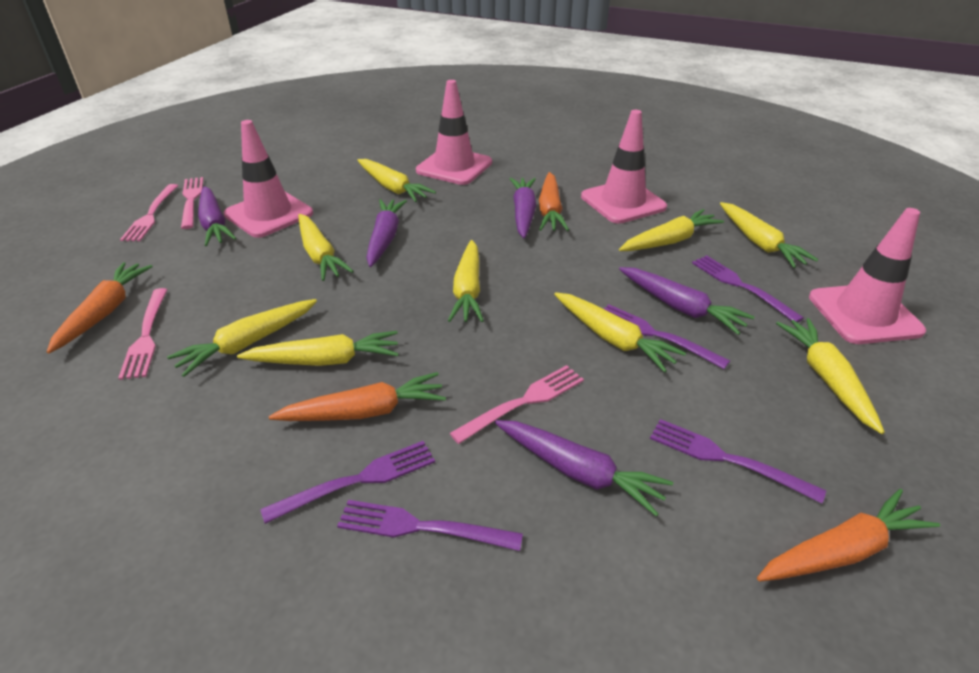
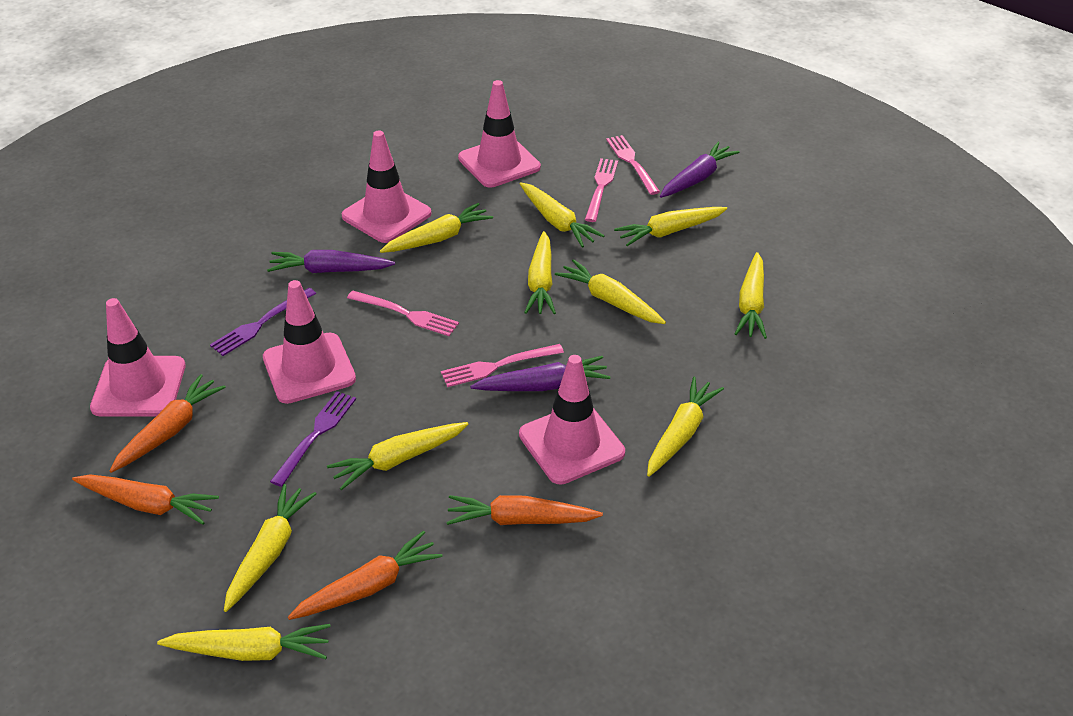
pink traffic cone: 4 -> 5
purple carrot: 5 -> 3
purple fork: 5 -> 2
yellow carrot: 9 -> 10

